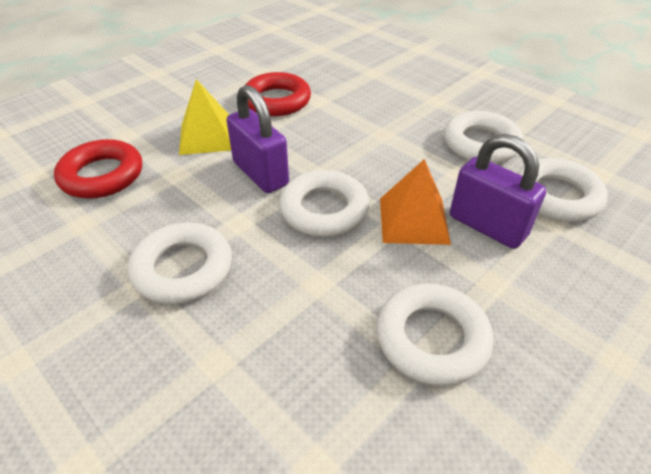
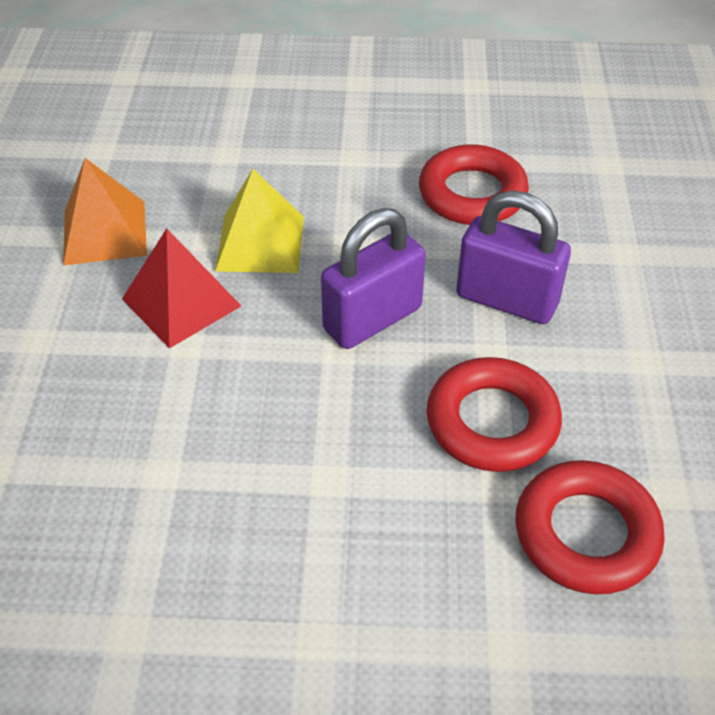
red pyramid: 0 -> 1
red ring: 2 -> 3
white ring: 5 -> 0

